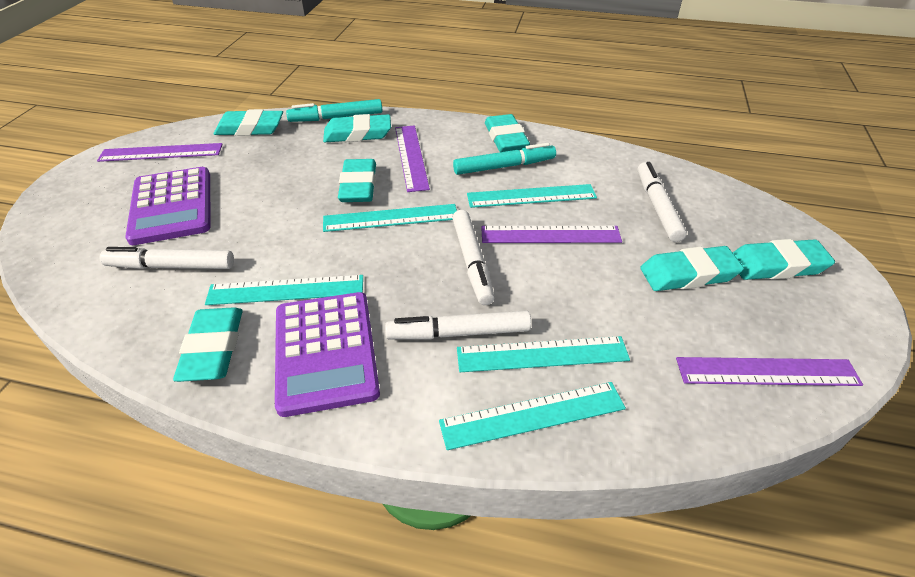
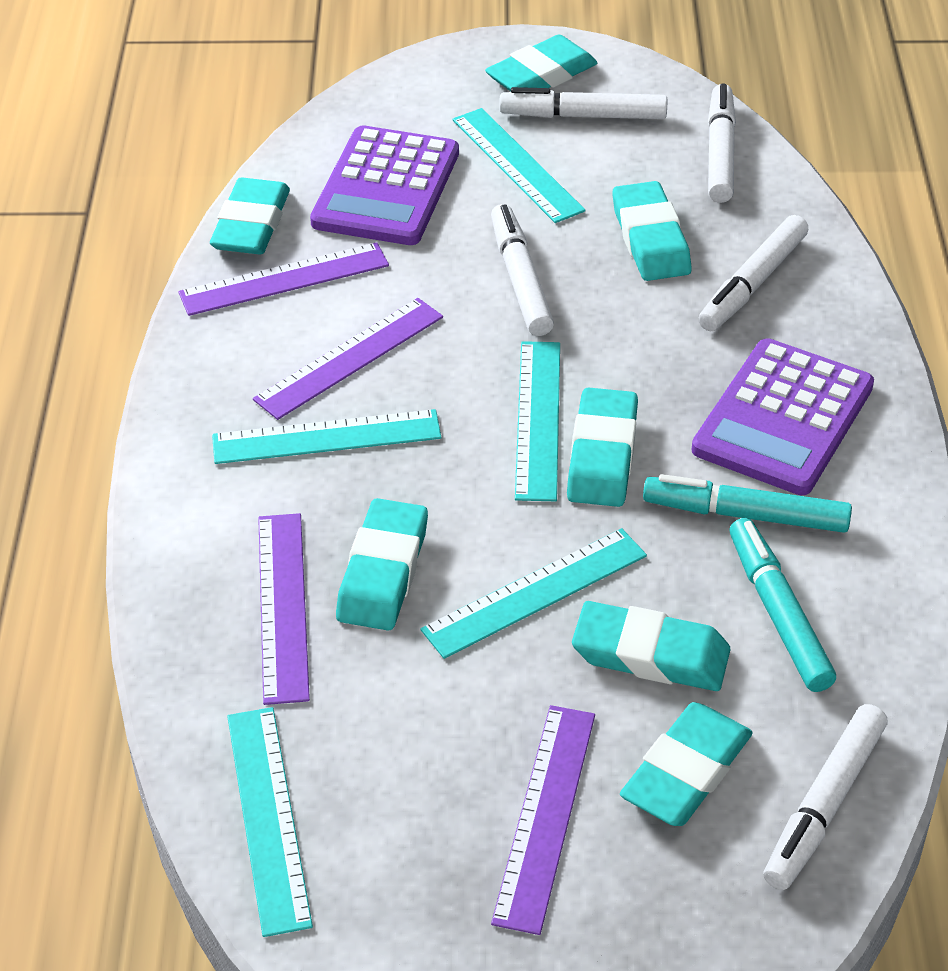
white marker: 4 -> 5

